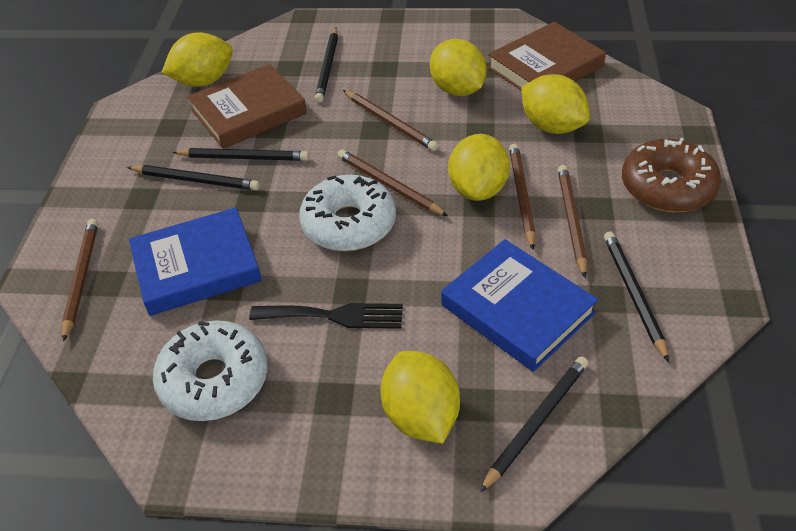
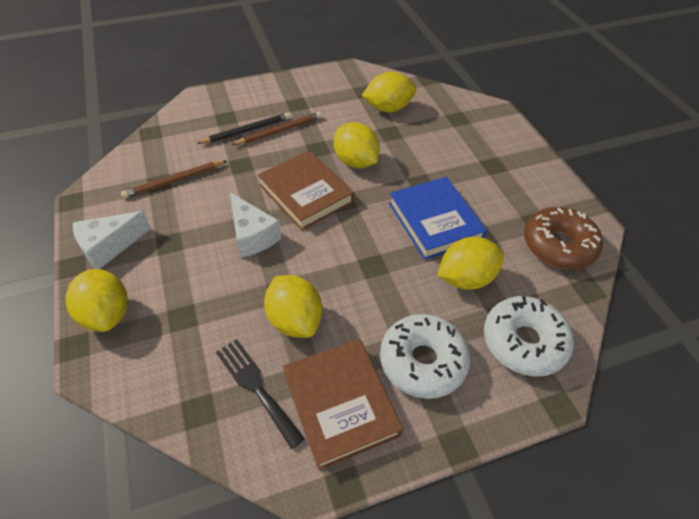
black pencil: 5 -> 1
blue book: 2 -> 1
brown pencil: 5 -> 2
white cheese: 0 -> 2

